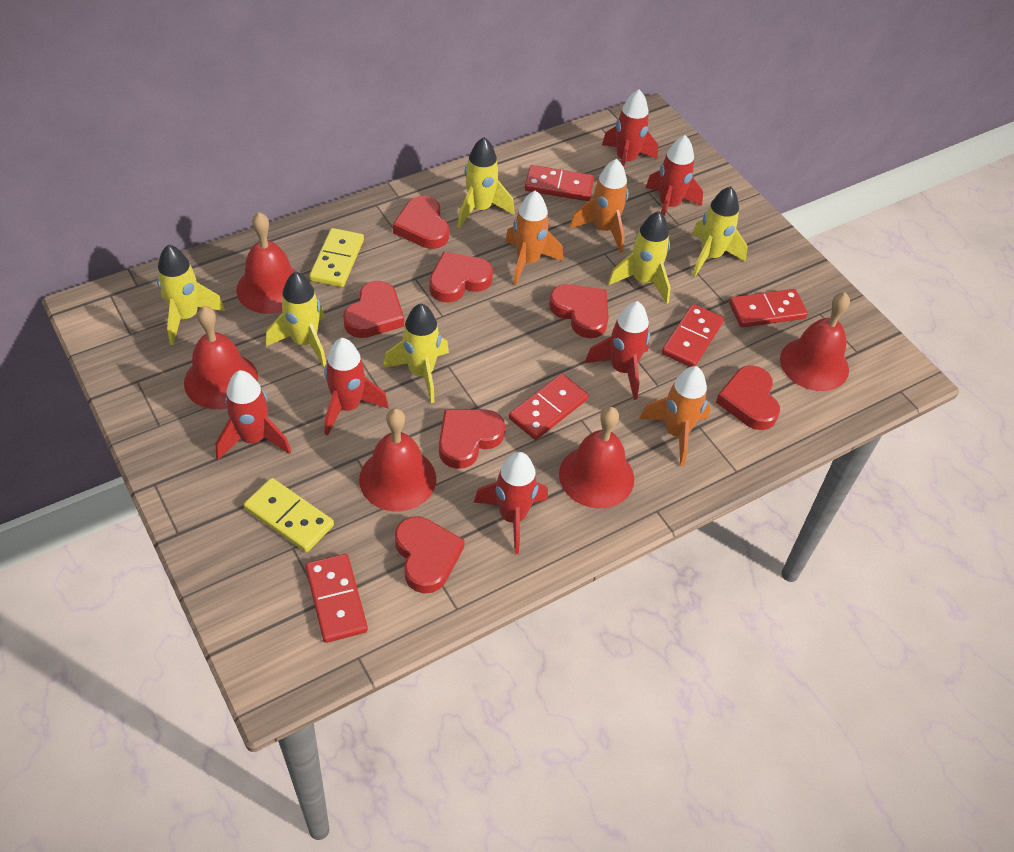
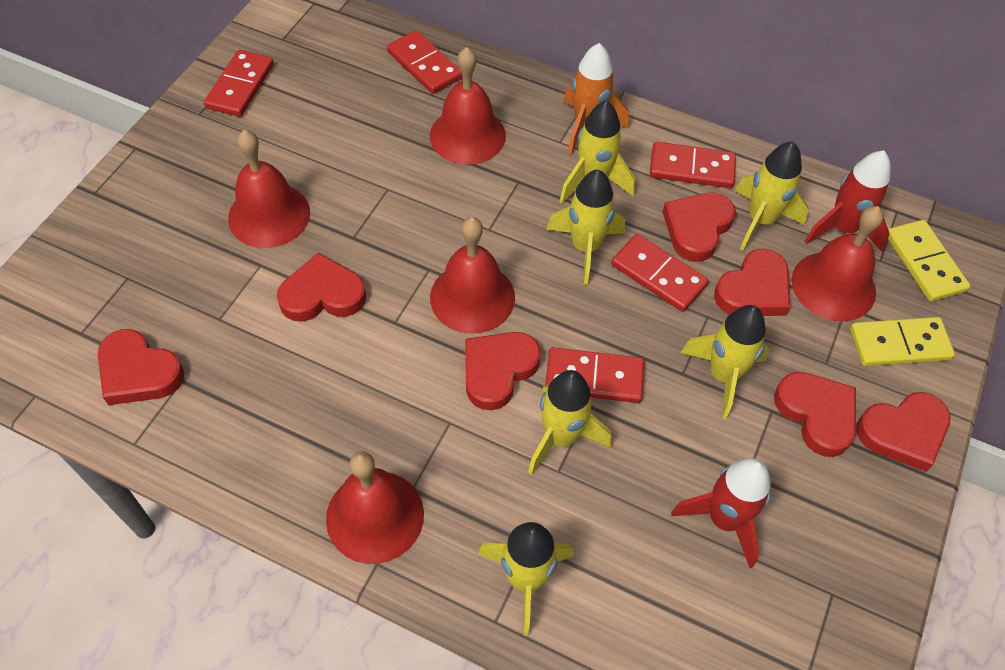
orange rocket: 3 -> 1
red rocket: 6 -> 2

